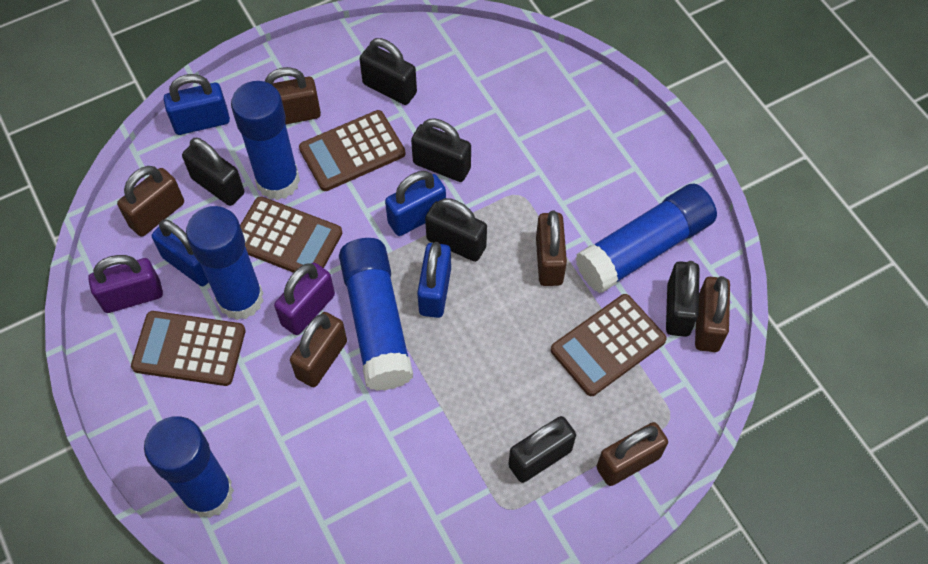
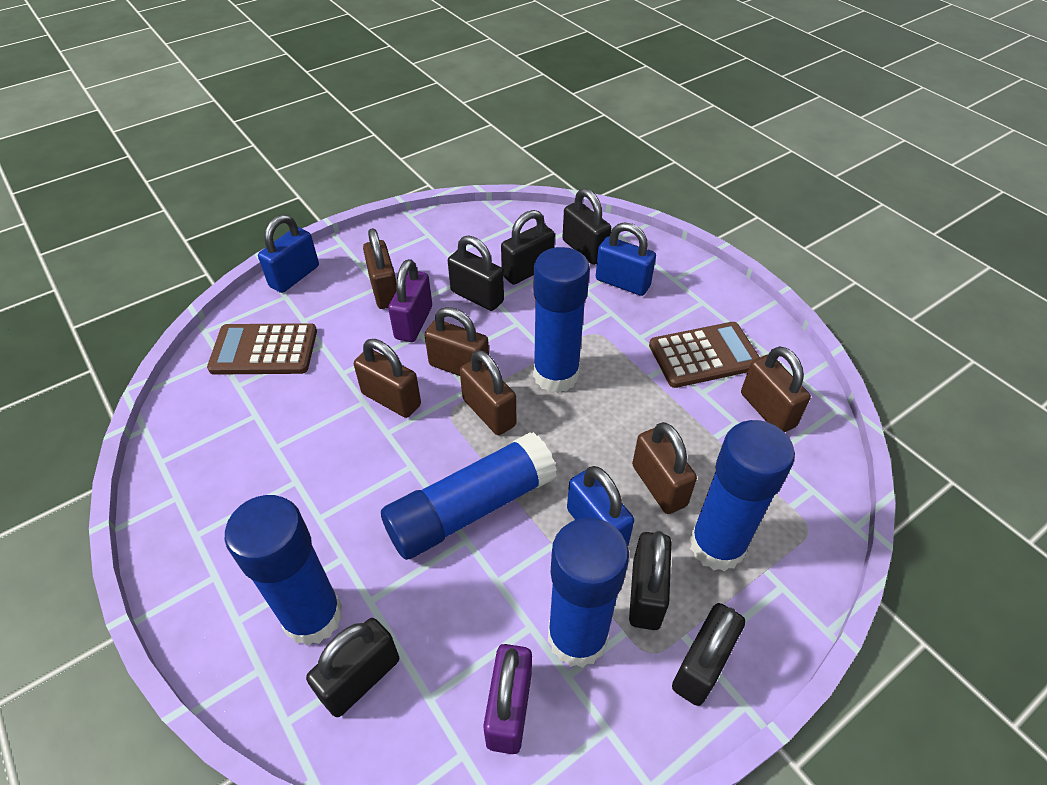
blue padlock: 4 -> 3
brown calculator: 4 -> 2

